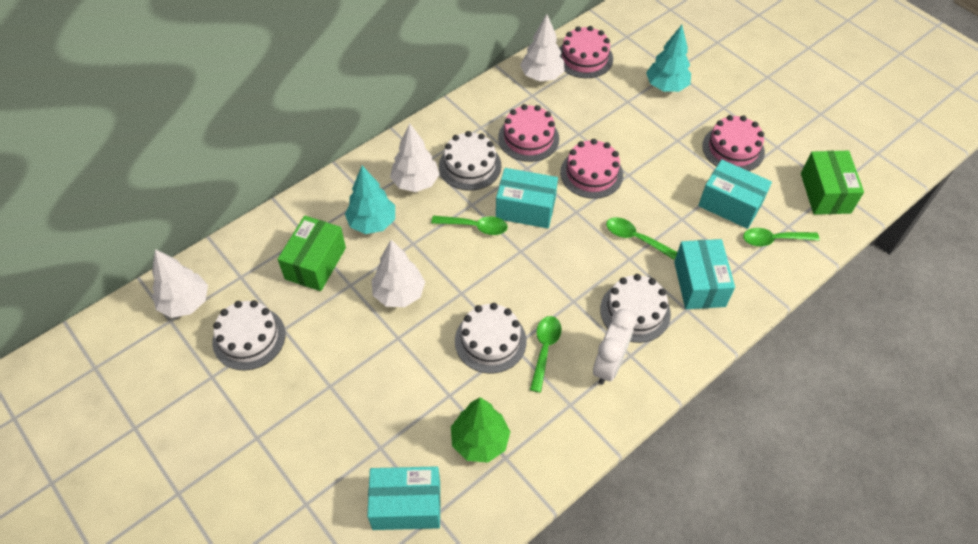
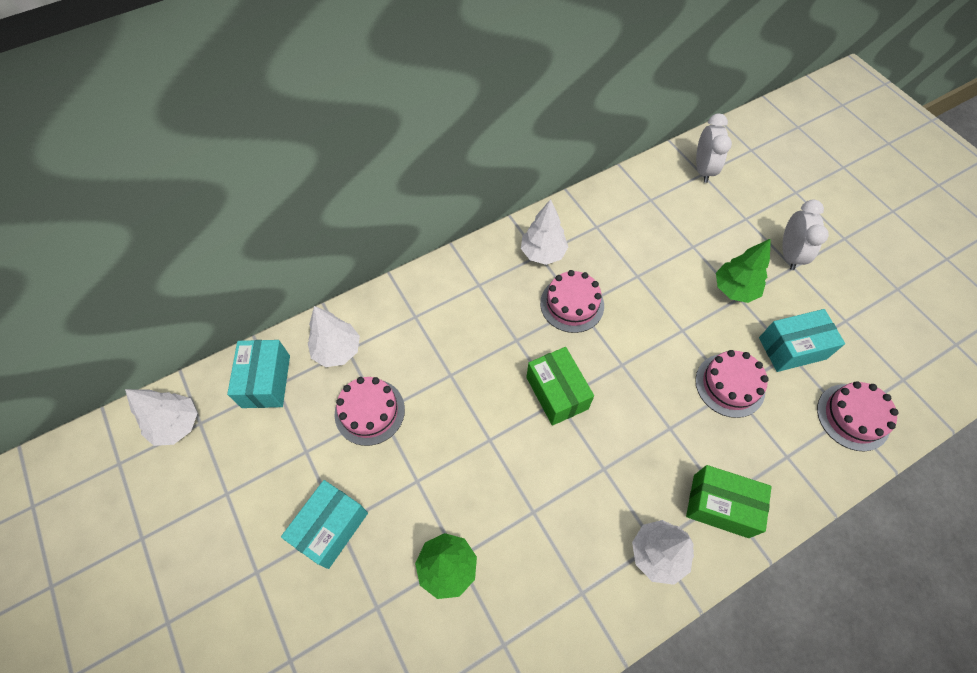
green spoon: 4 -> 0
green tree: 1 -> 2
turquoise box: 4 -> 3
turquoise tree: 2 -> 0
white cake: 4 -> 0
white clock: 1 -> 2

